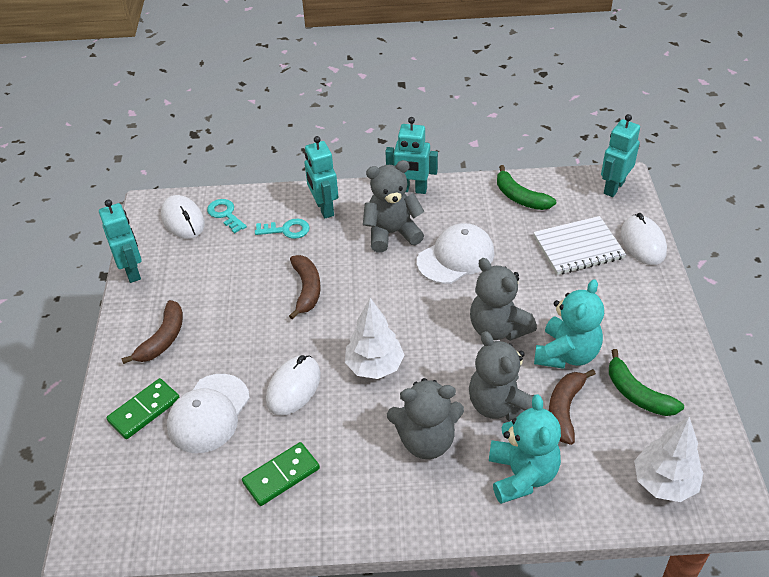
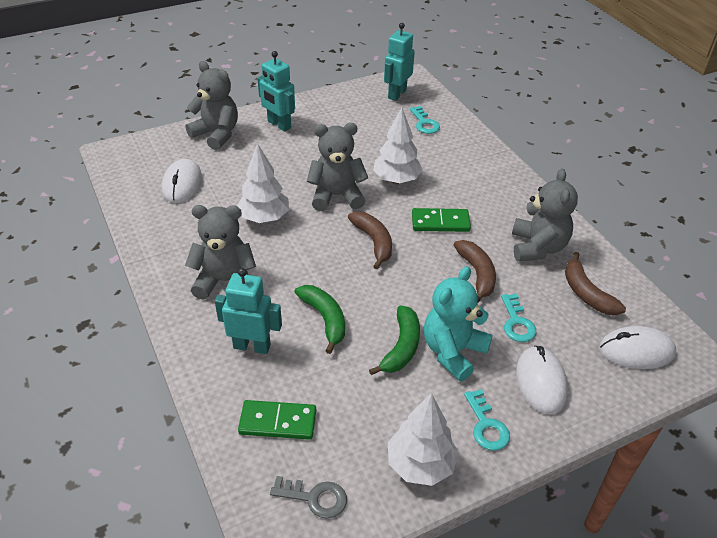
grey key: 0 -> 1
turquoise key: 2 -> 3
turquoise robot: 4 -> 3
turquoise teddy bear: 2 -> 1
white cap: 2 -> 0
white notebook: 1 -> 0
white tree: 2 -> 3

